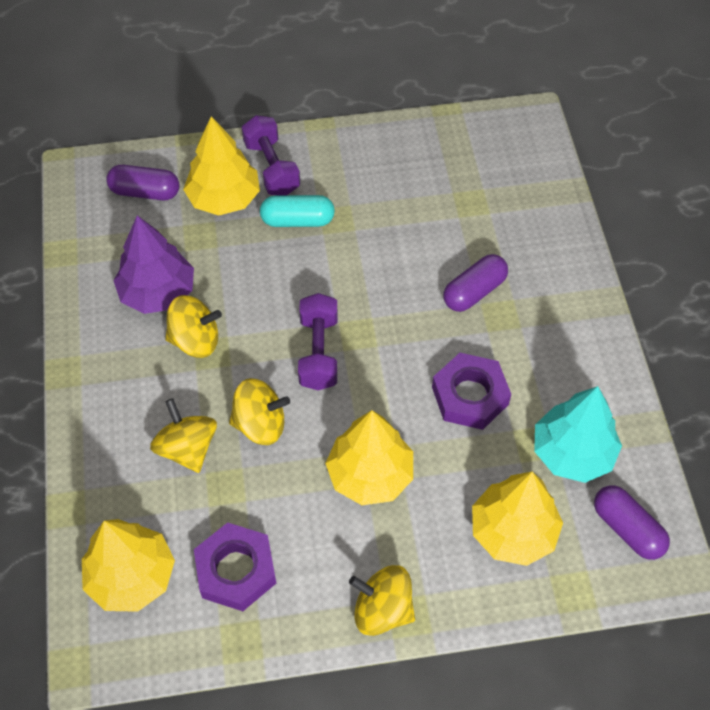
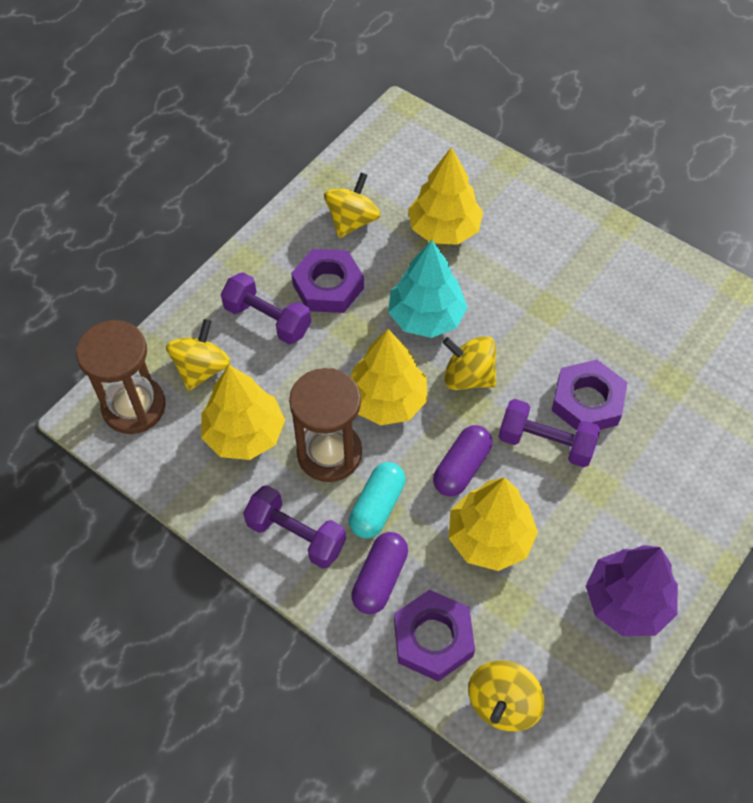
brown hourglass: 0 -> 2
purple capsule: 3 -> 2
purple dumbbell: 2 -> 3
purple nut: 2 -> 3

